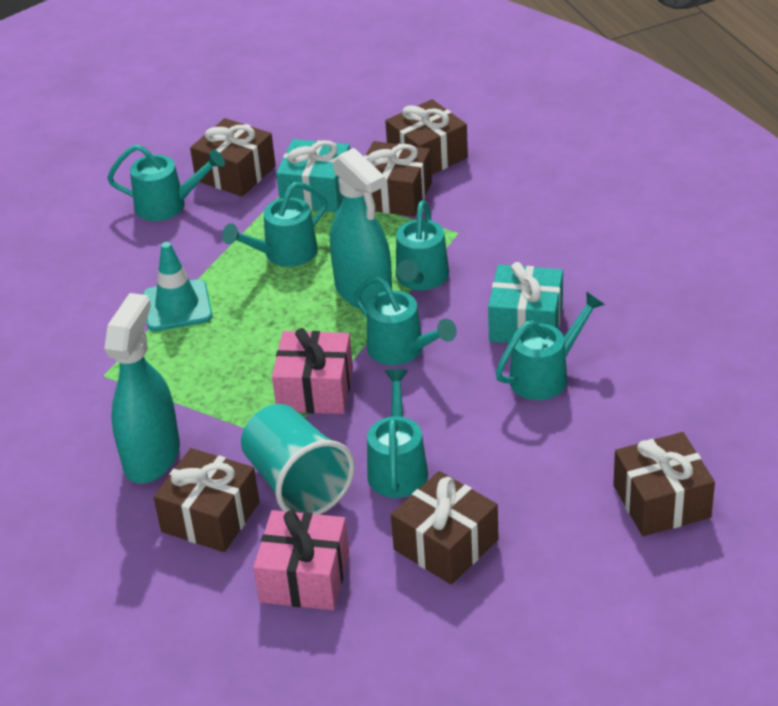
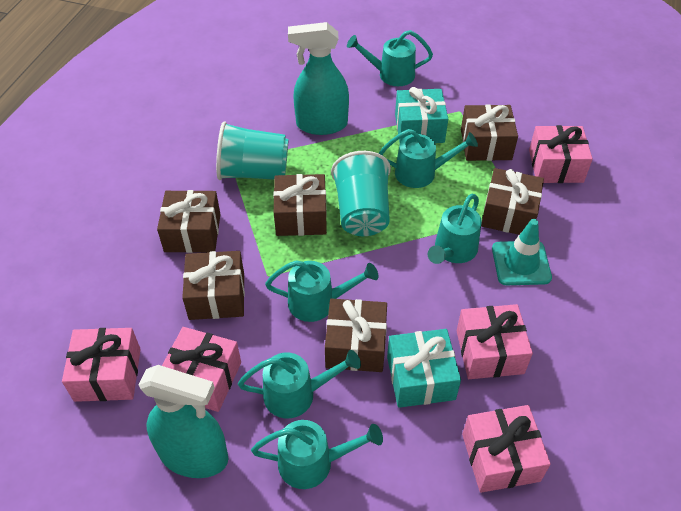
pink gift: 2 -> 5
turquoise cup: 1 -> 2

